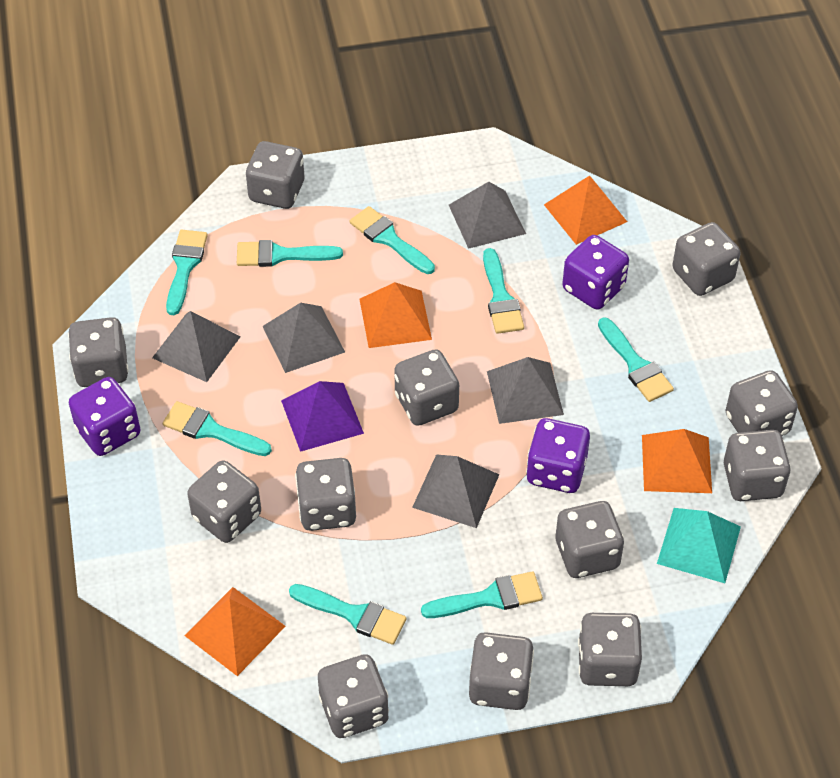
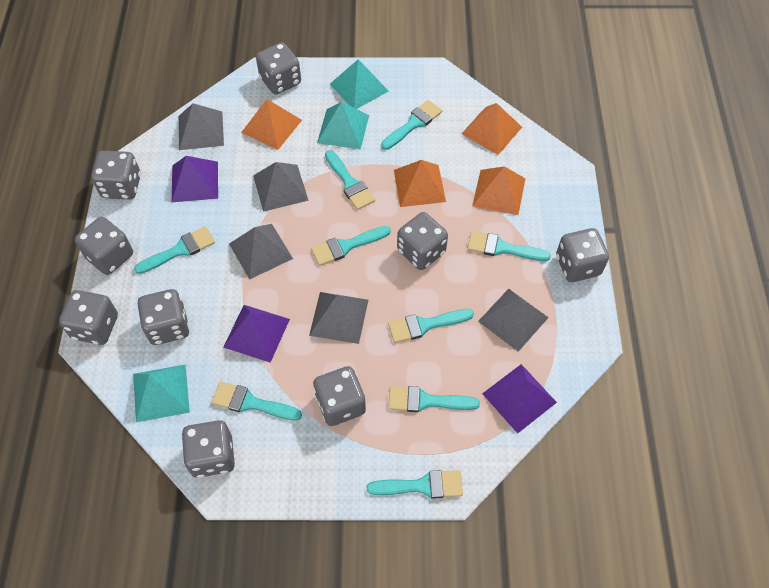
grey dice: 12 -> 9
purple dice: 3 -> 0
purple pyramid: 1 -> 3
turquoise brush: 8 -> 9
turquoise pyramid: 1 -> 3

